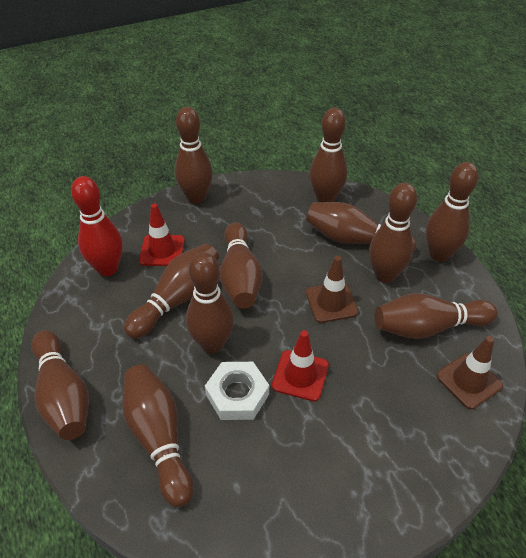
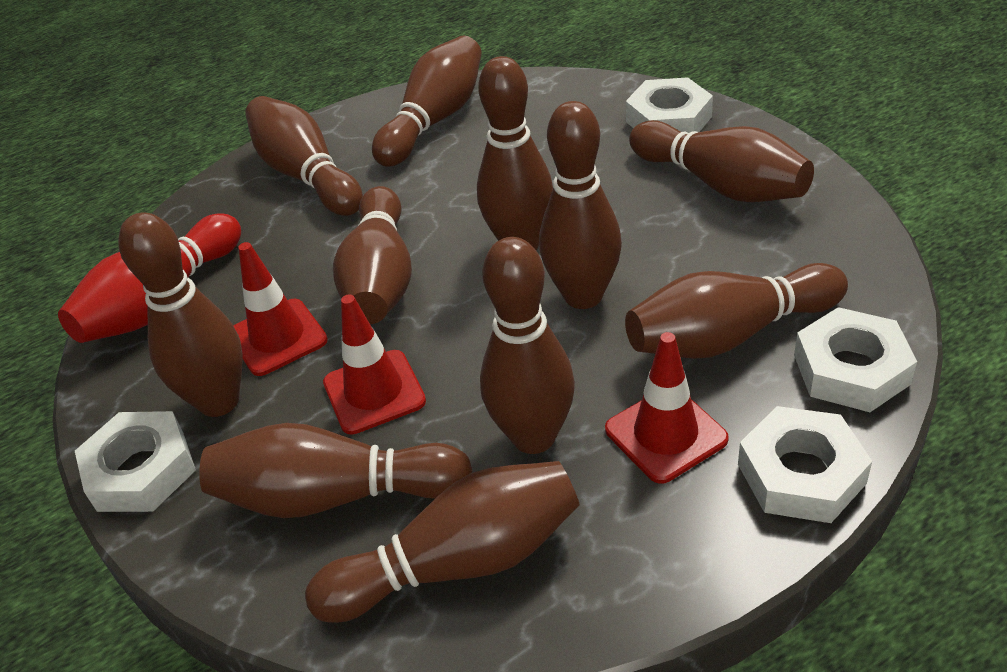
brown traffic cone: 2 -> 0
red traffic cone: 2 -> 3
white nut: 1 -> 4

